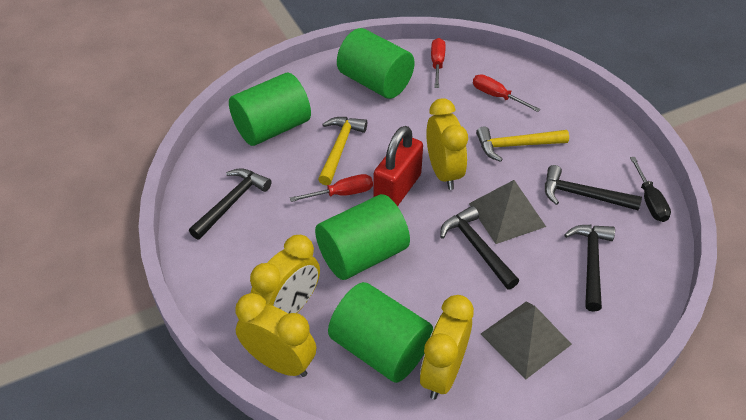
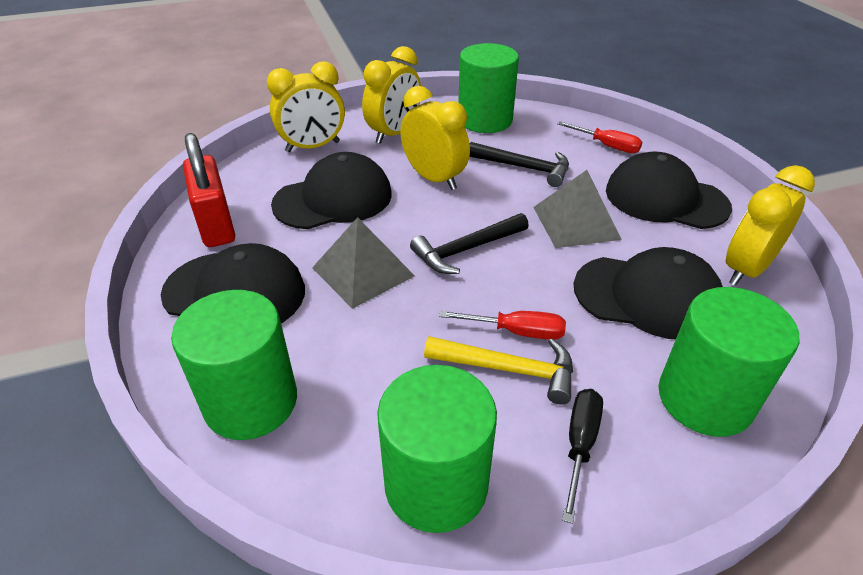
black cap: 0 -> 4
black hammer: 4 -> 2
red screwdriver: 3 -> 2
yellow hammer: 2 -> 1

